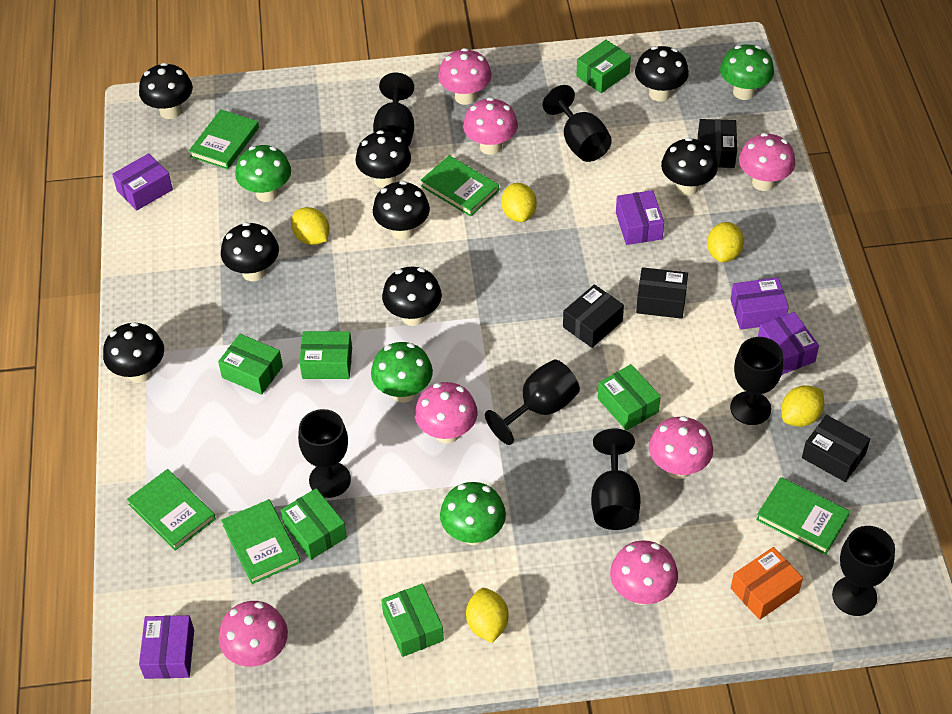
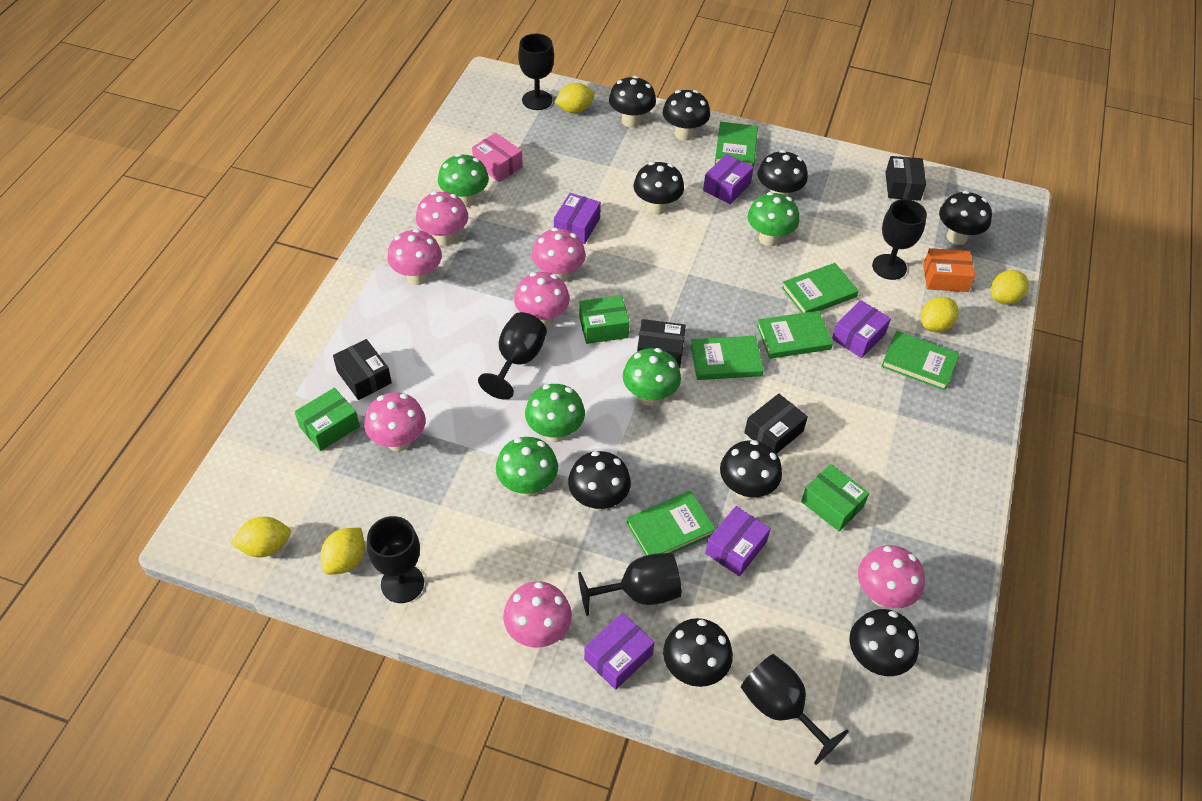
black goblet: 7 -> 6
black mushroom: 8 -> 9
green book: 5 -> 6
green box: 6 -> 3
green mushroom: 4 -> 5
pink box: 0 -> 1

